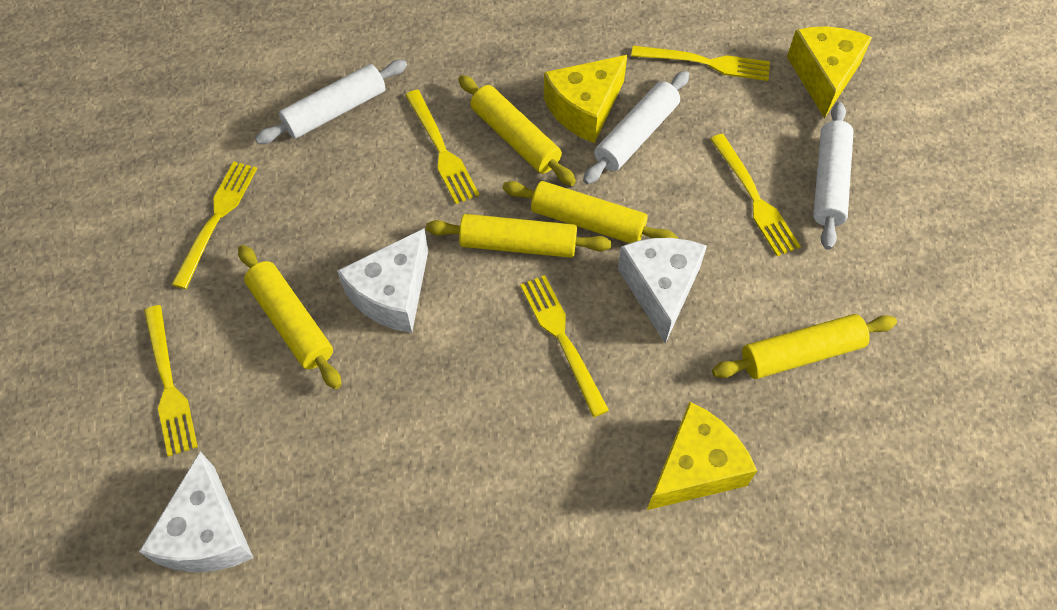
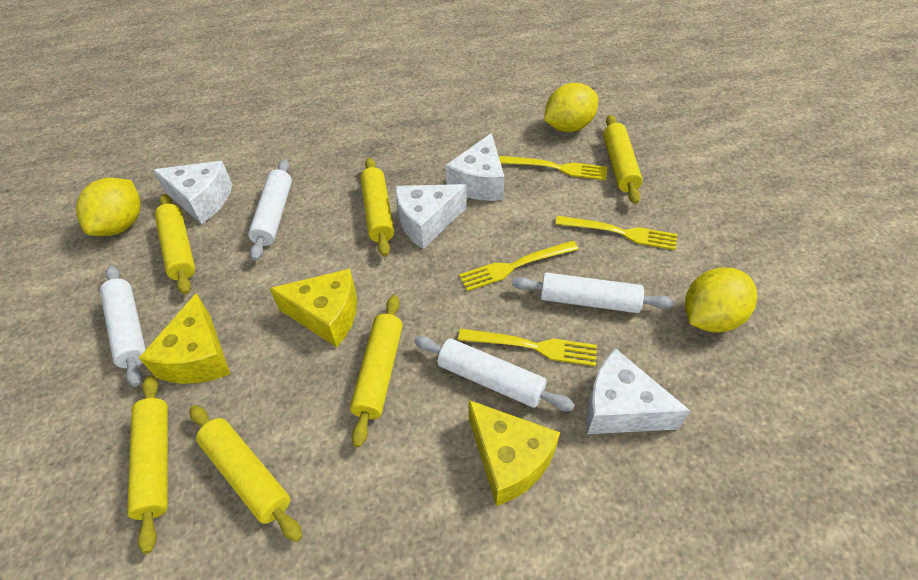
white cheese: 3 -> 4
white rolling pin: 3 -> 4
yellow fork: 6 -> 4
yellow lemon: 0 -> 3
yellow rolling pin: 5 -> 6

